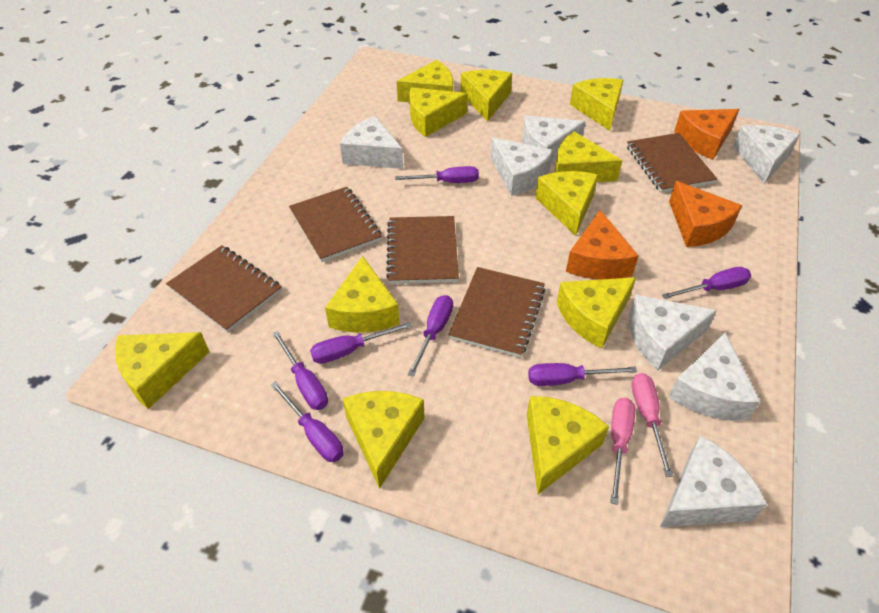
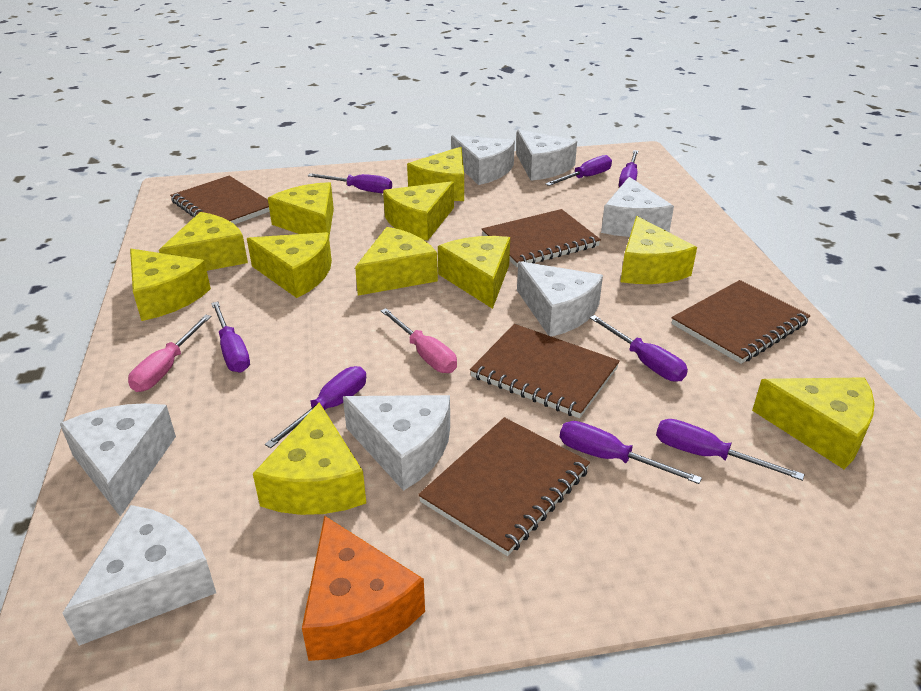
orange cheese: 3 -> 1
purple screwdriver: 7 -> 8

